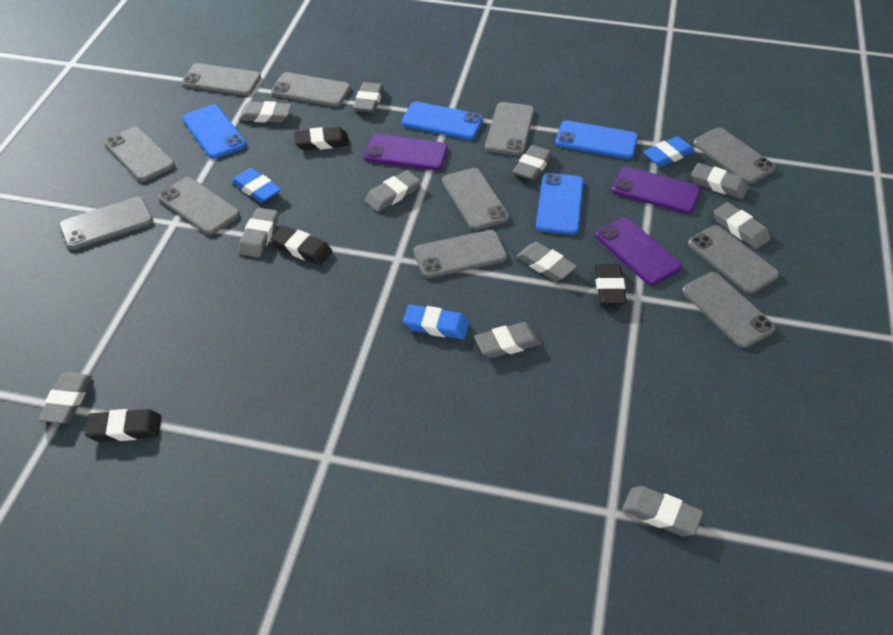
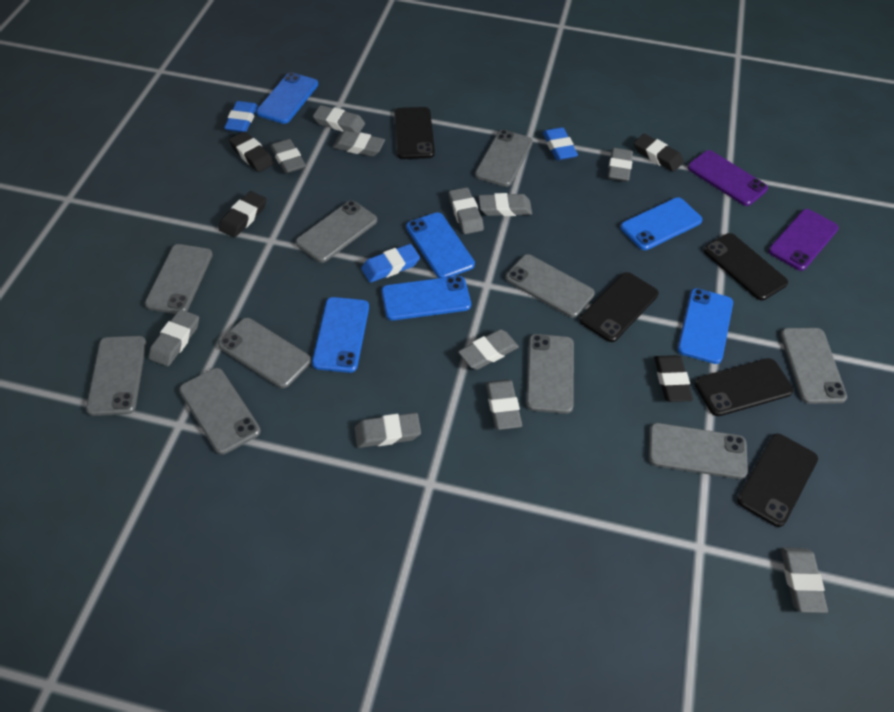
black phone: 0 -> 5
blue phone: 4 -> 6
grey phone: 11 -> 10
purple phone: 3 -> 2

